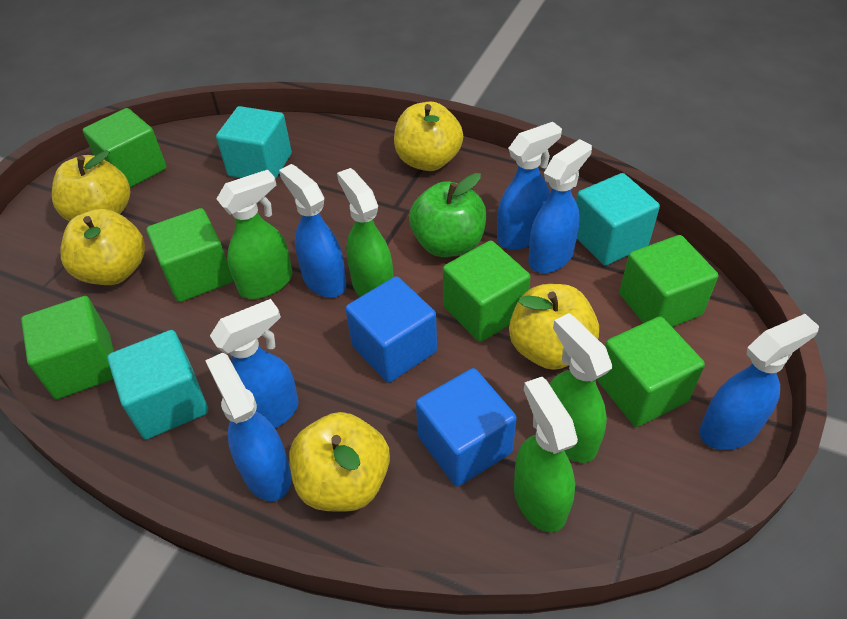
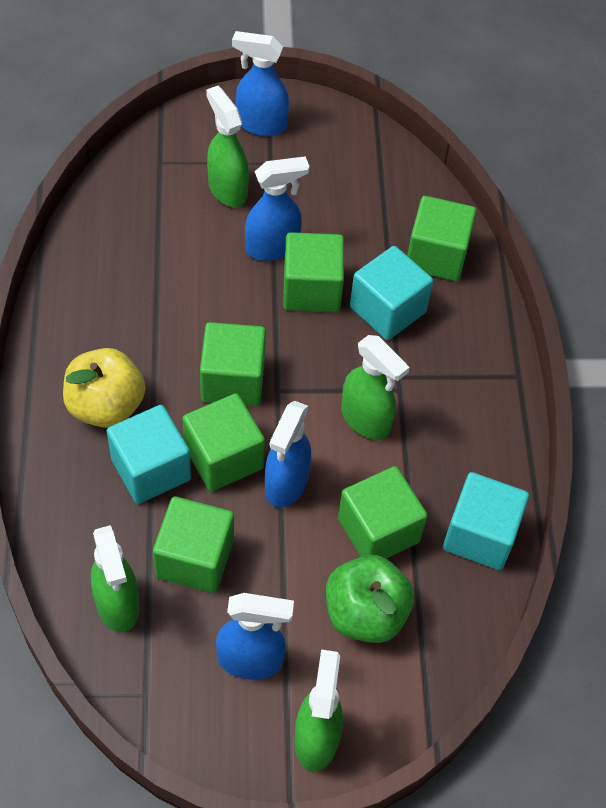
blue cube: 2 -> 0
blue spray bottle: 6 -> 4
yellow apple: 5 -> 1

